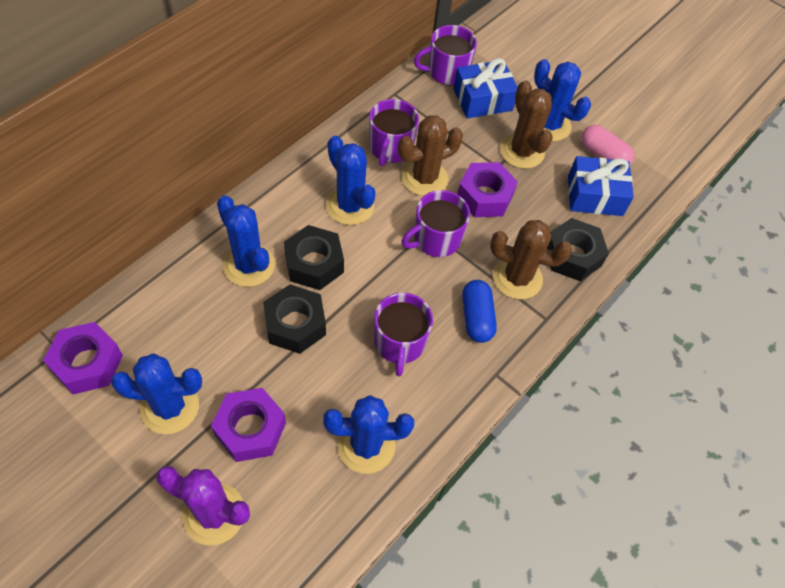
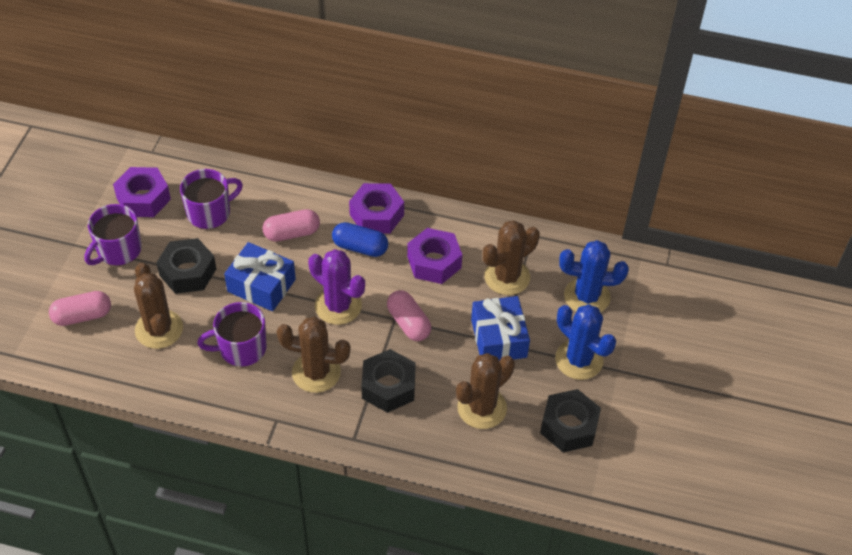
blue cactus: 5 -> 2
brown cactus: 3 -> 4
pink capsule: 1 -> 3
purple mug: 4 -> 3

